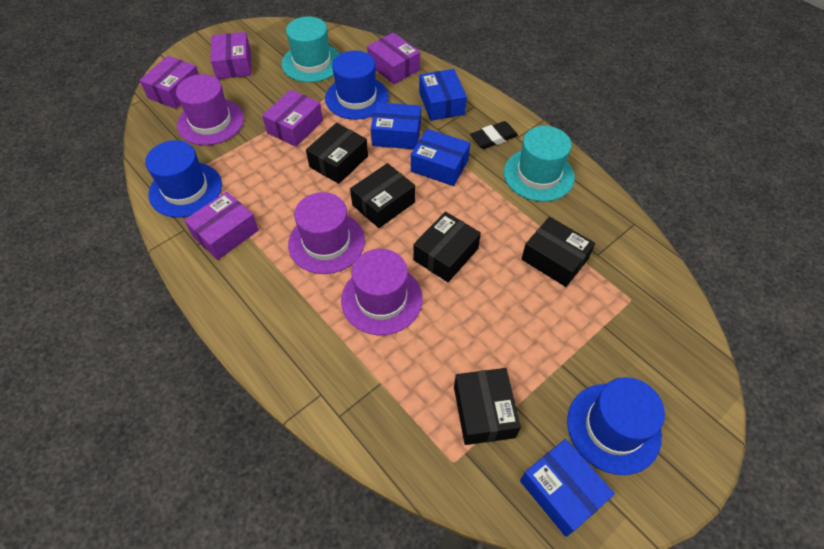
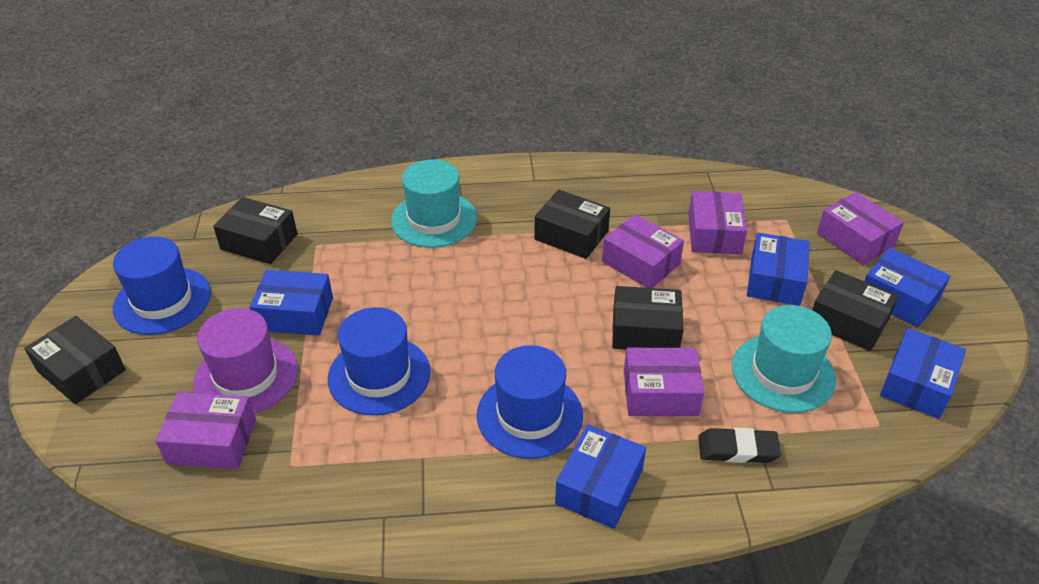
blue box: 4 -> 5
purple hat: 3 -> 1

